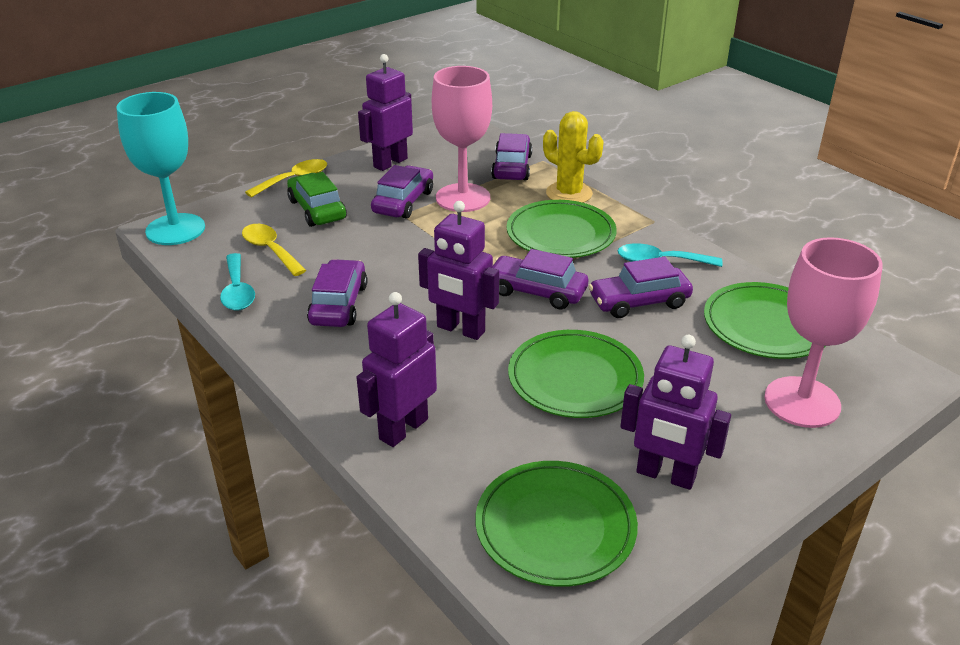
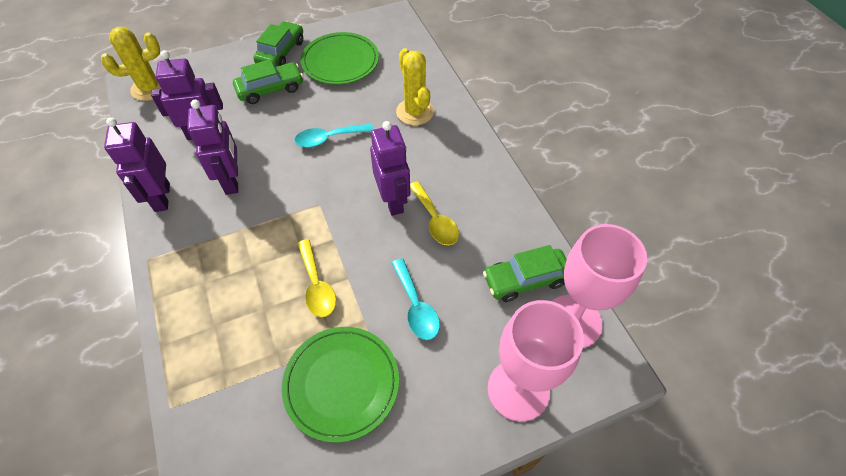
green car: 1 -> 3
green plate: 4 -> 2
purple car: 5 -> 0
turquoise goblet: 1 -> 0
yellow cactus: 1 -> 2

